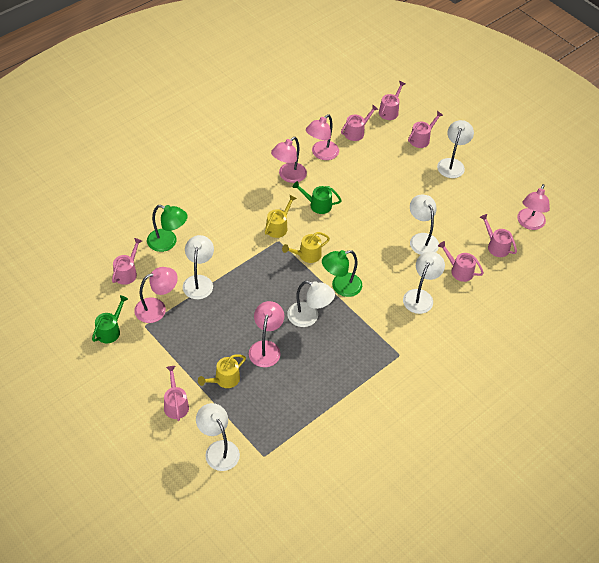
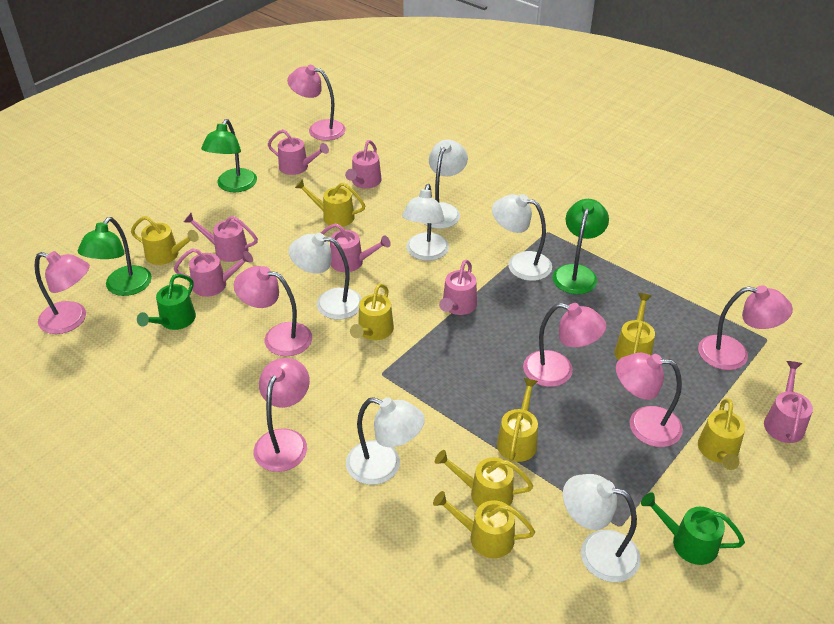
green lamp: 2 -> 3
pink lamp: 5 -> 7
yellow watering can: 3 -> 8

